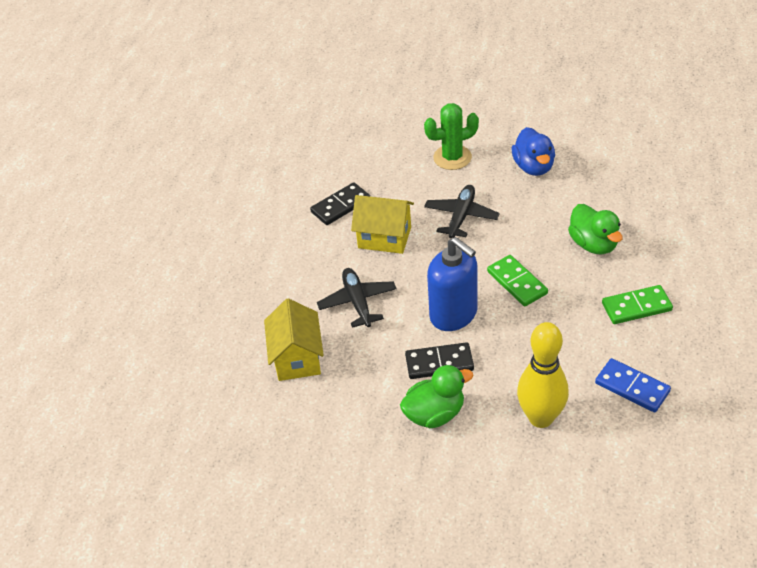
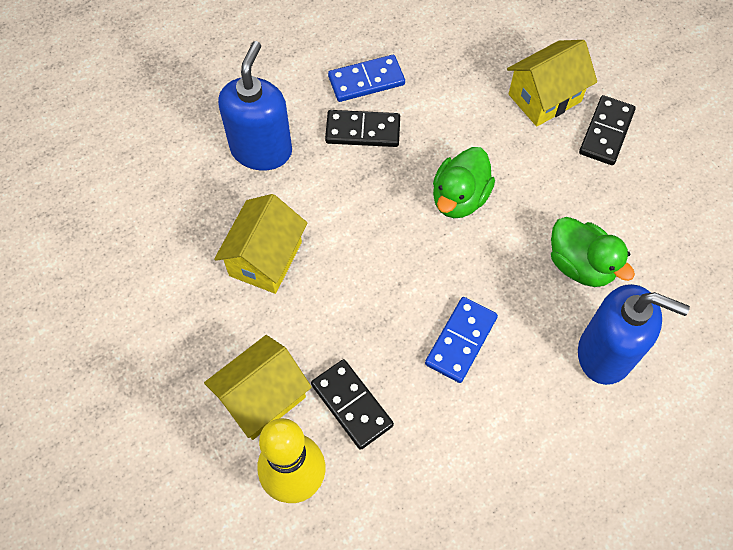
black domino: 2 -> 3
black plane: 2 -> 0
blue domino: 1 -> 2
blue duck: 1 -> 0
blue soap dispenser: 1 -> 2
green cactus: 1 -> 0
green domino: 2 -> 0
yellow house: 2 -> 3

